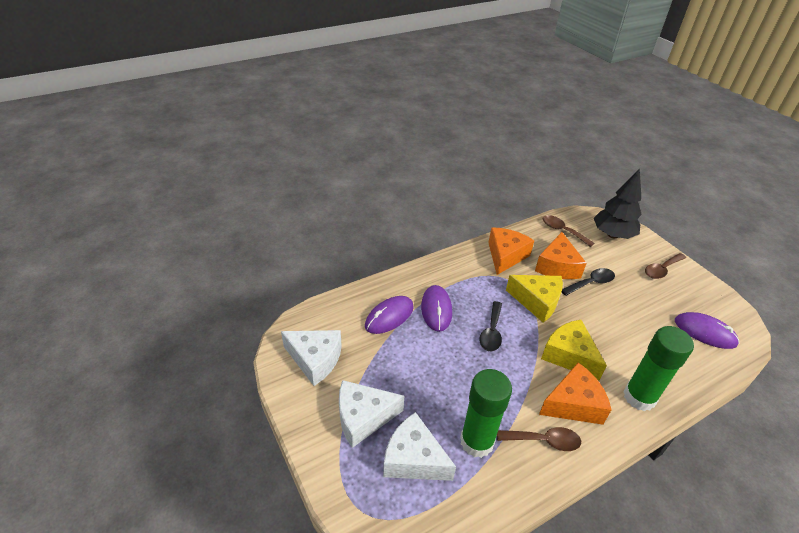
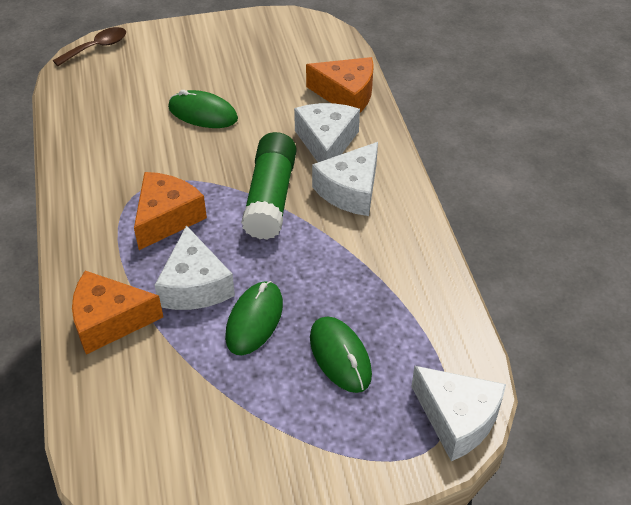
black spoon: 2 -> 0
black tree: 1 -> 0
brown spoon: 3 -> 1
green glue stick: 2 -> 1
green mouse: 0 -> 3
purple mouse: 3 -> 0
white cheese: 3 -> 4
yellow cheese: 2 -> 0

